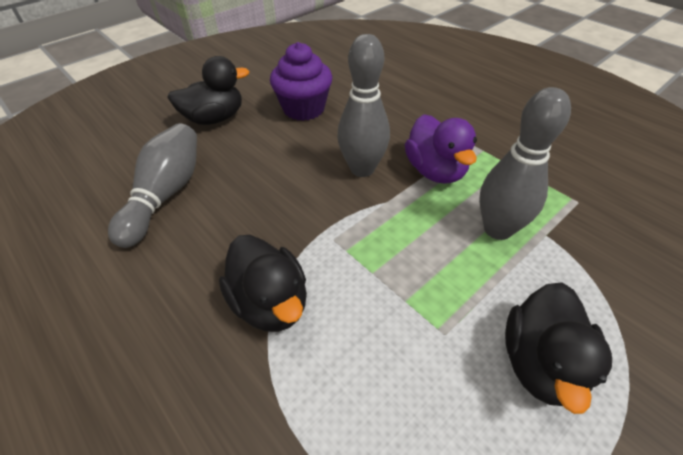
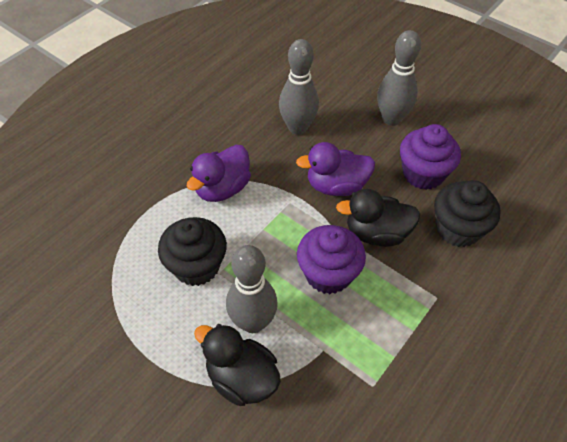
black cupcake: 0 -> 2
black duck: 3 -> 2
purple cupcake: 1 -> 2
purple duck: 1 -> 2

